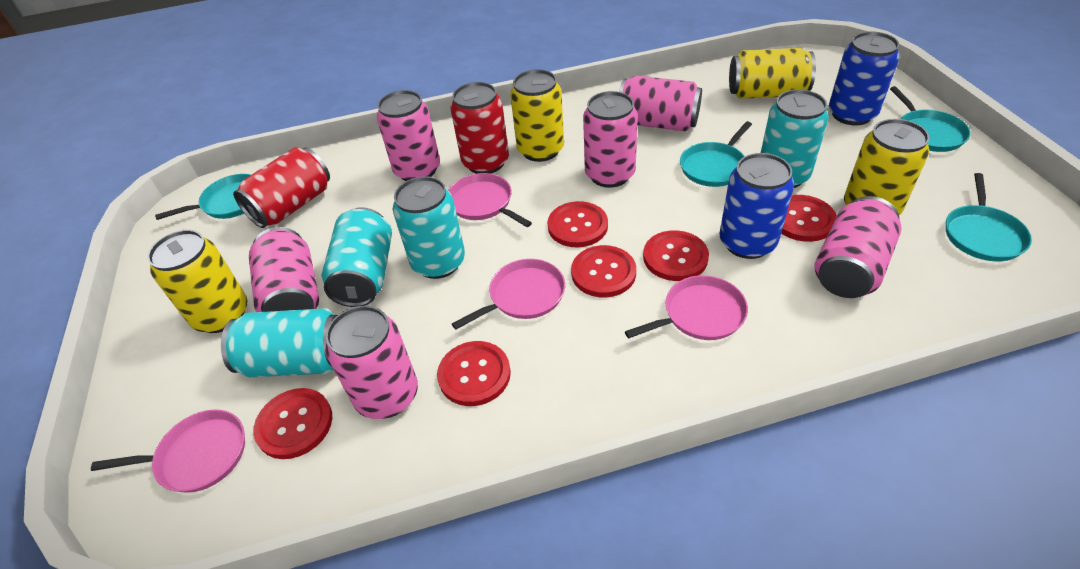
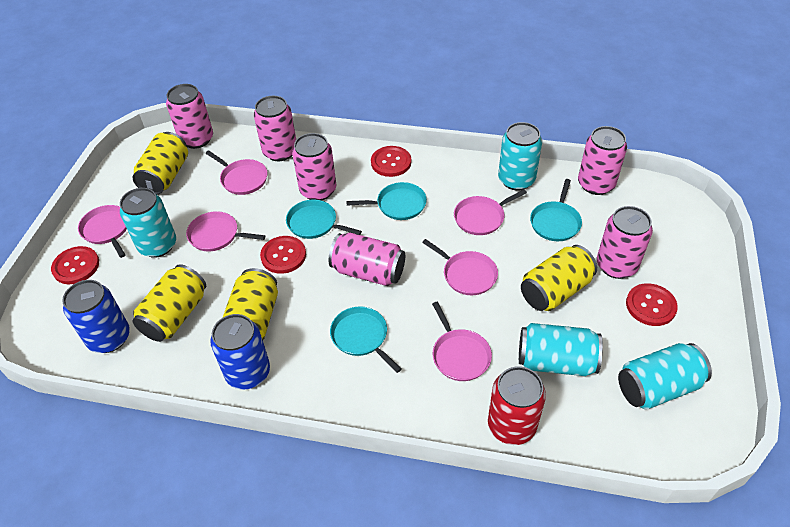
pink pan: 4 -> 6
red button: 6 -> 4
red can: 2 -> 1

